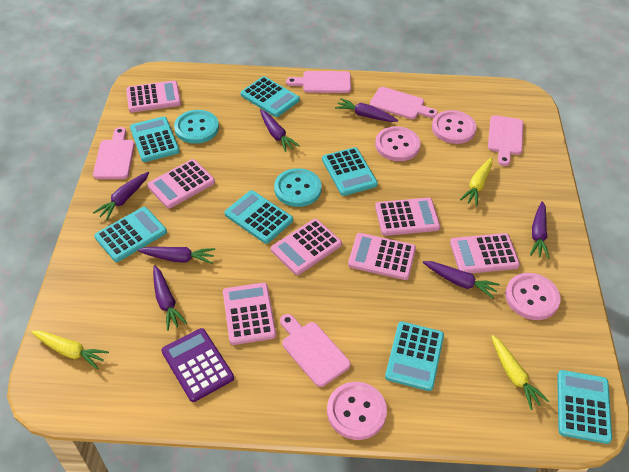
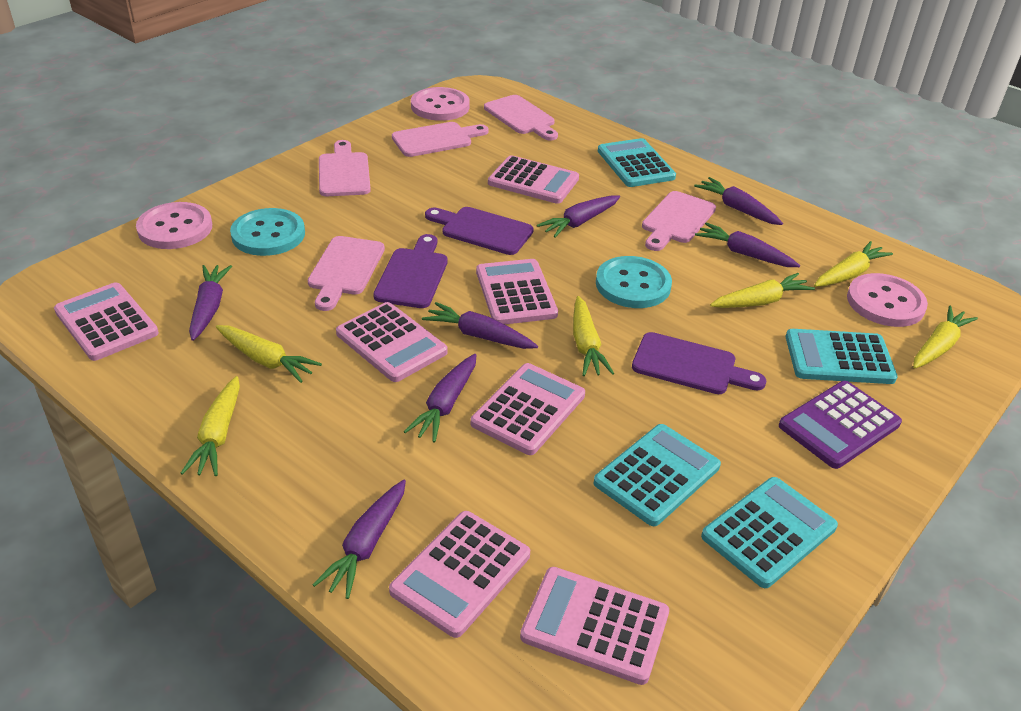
pink button: 4 -> 3
purple cutting board: 0 -> 3
turquoise calculator: 7 -> 4
yellow carrot: 3 -> 6

